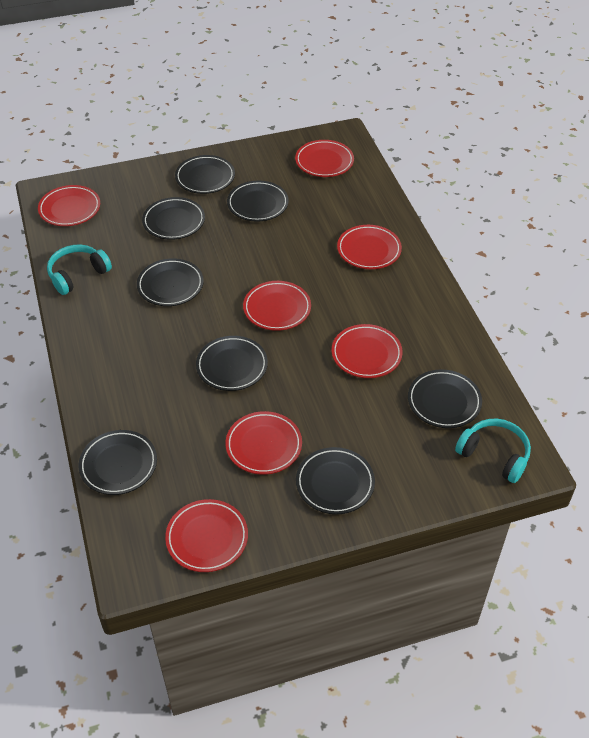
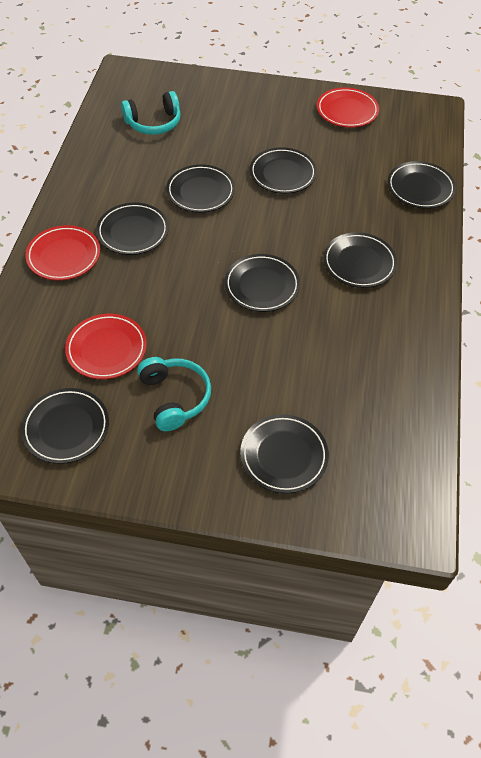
red plate: 7 -> 3

